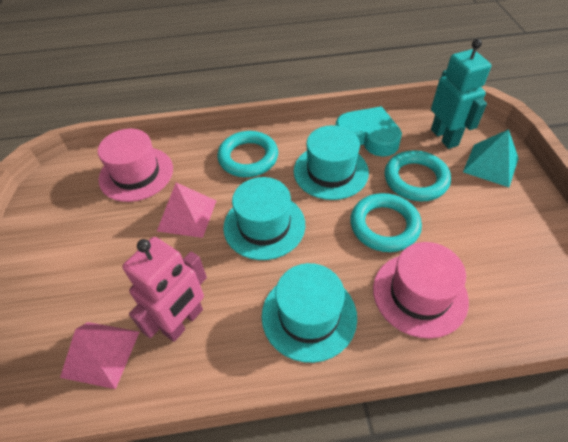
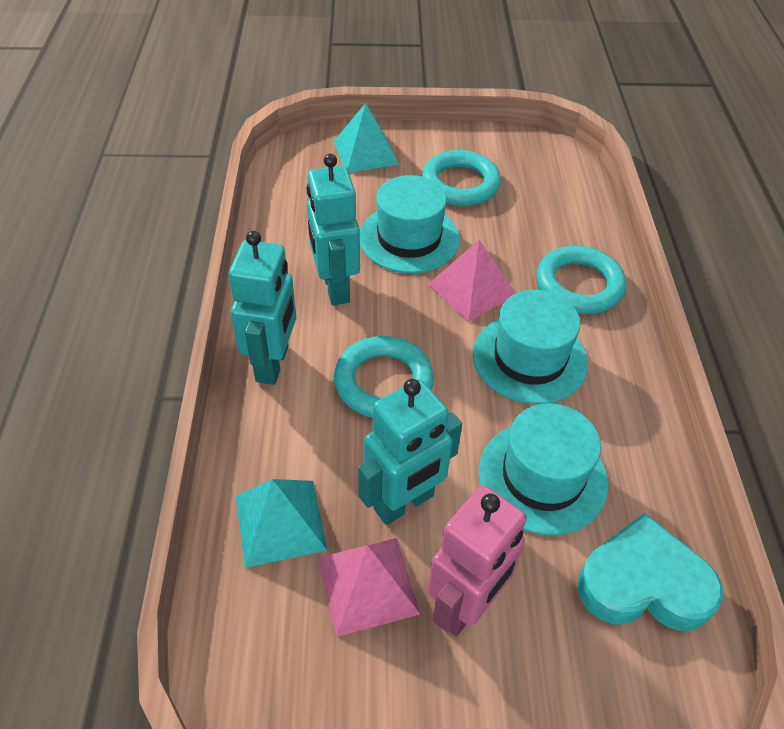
pink hat: 2 -> 0
turquoise pyramid: 1 -> 2
turquoise robot: 1 -> 3

